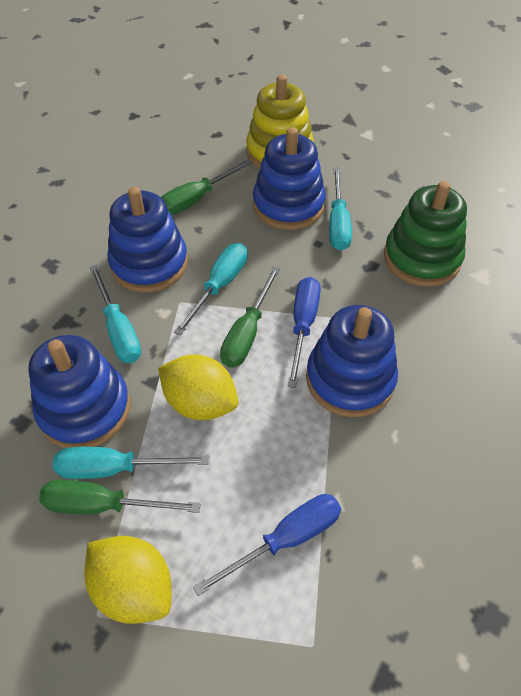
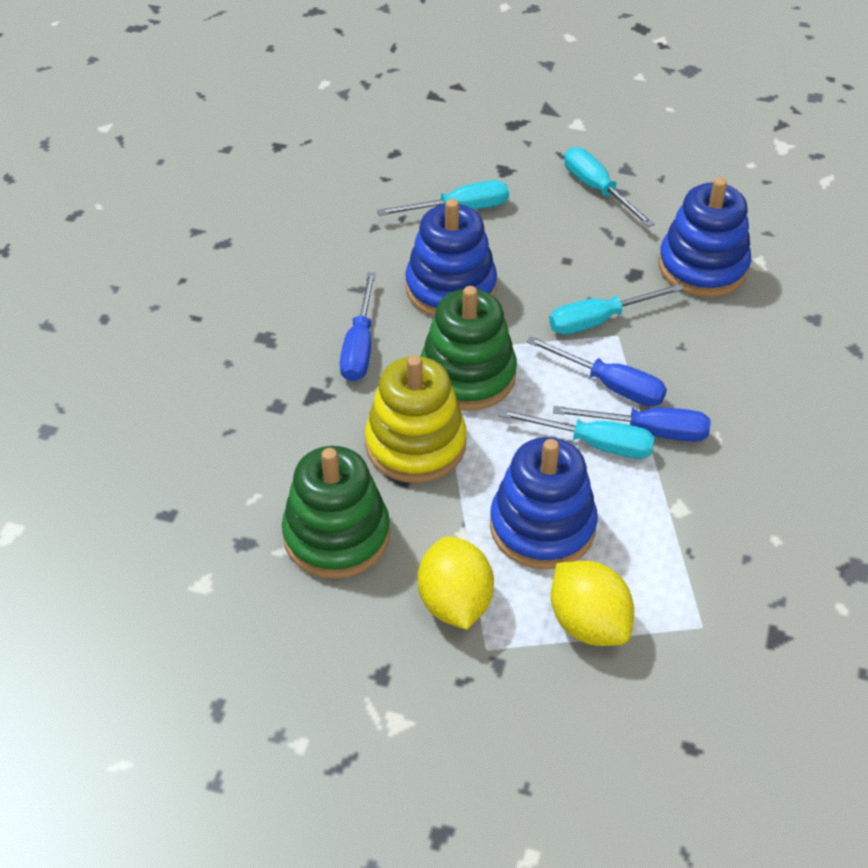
blue screwdriver: 2 -> 3
blue stacking toy: 4 -> 3
green screwdriver: 3 -> 0
green stacking toy: 1 -> 2

